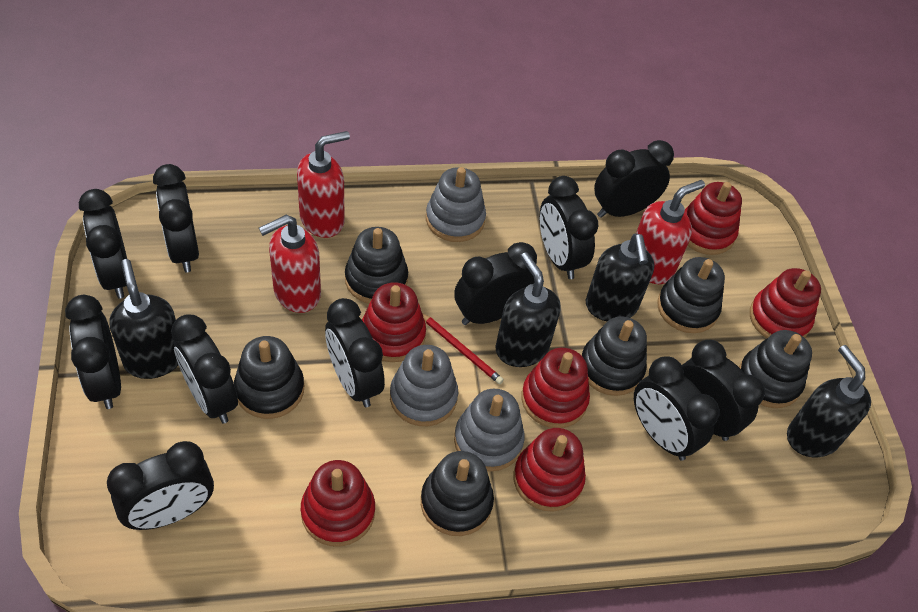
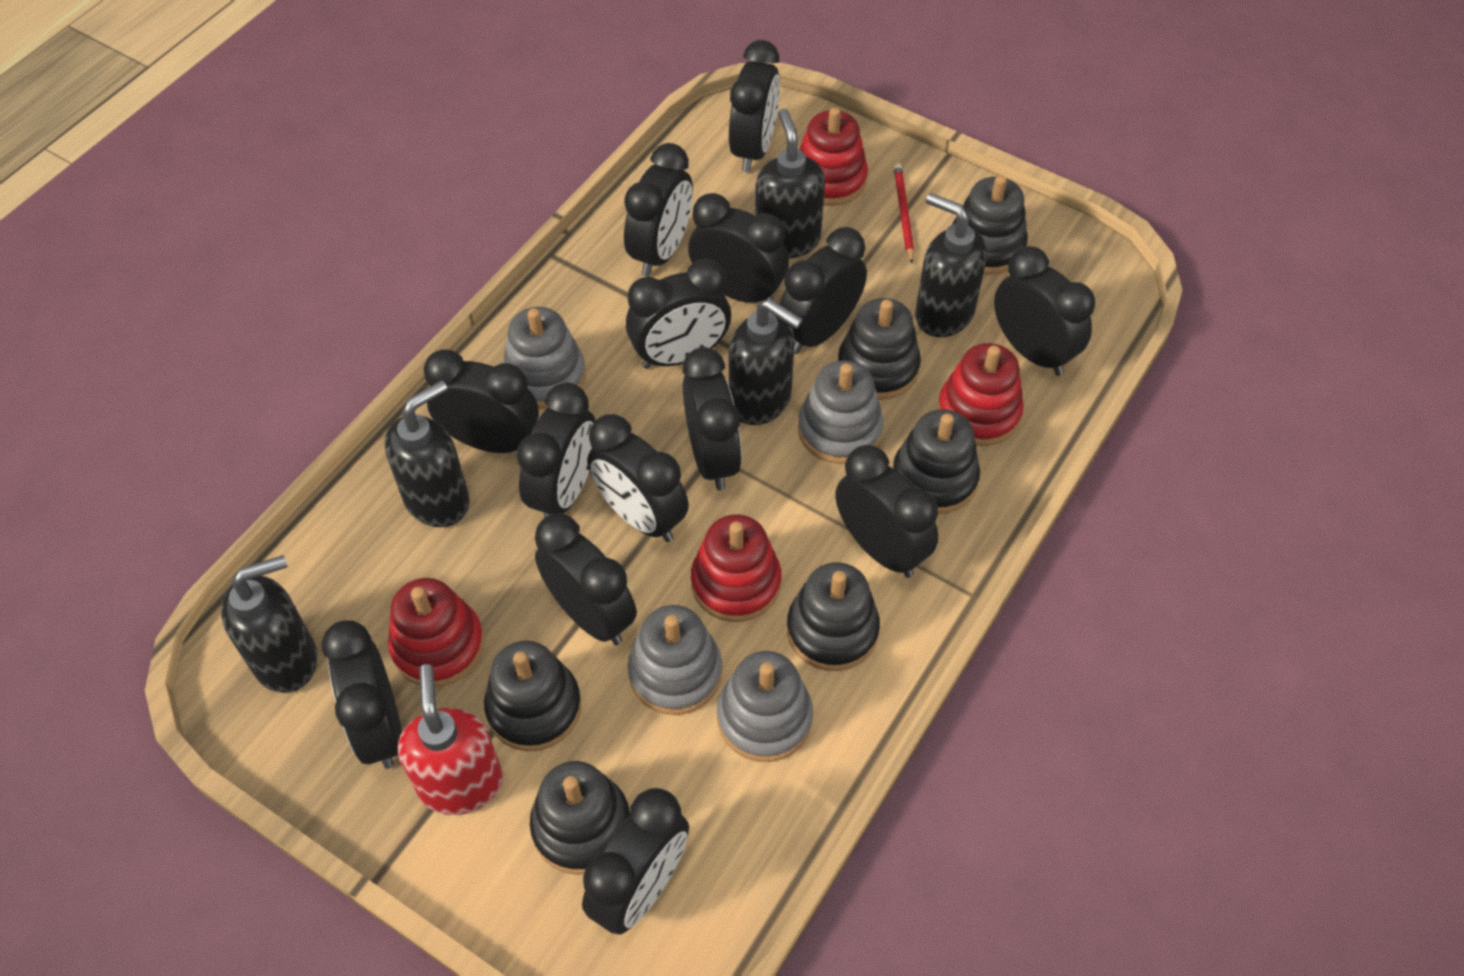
black clock: 11 -> 14
black soap dispenser: 4 -> 5
grey stacking toy: 3 -> 4
red soap dispenser: 3 -> 1
red stacking toy: 6 -> 4

